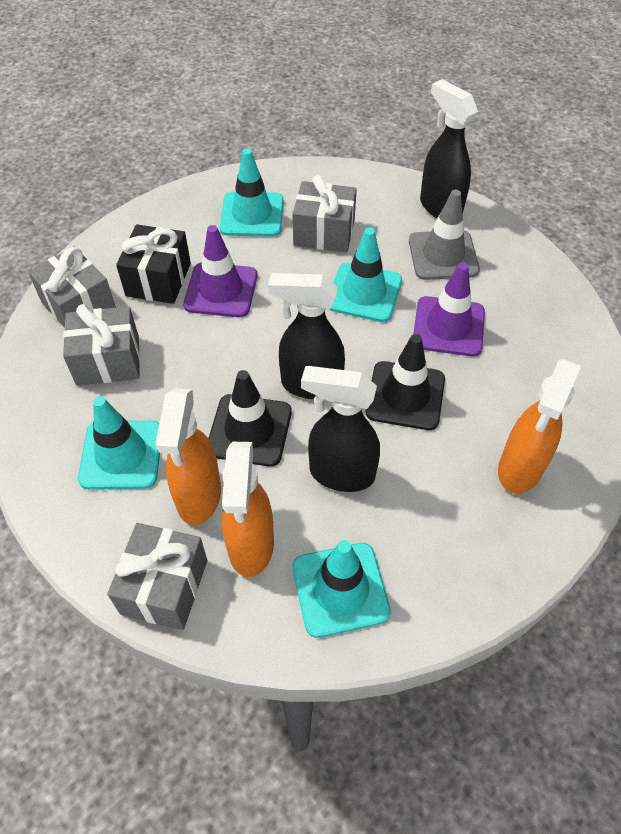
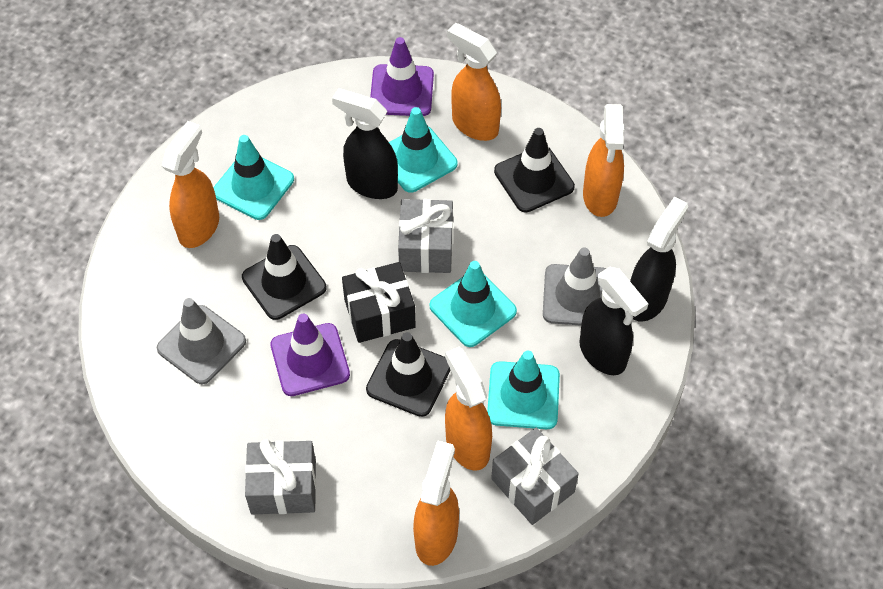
black traffic cone: 2 -> 3
grey gift: 4 -> 3
grey traffic cone: 1 -> 2
orange spray bottle: 3 -> 5

